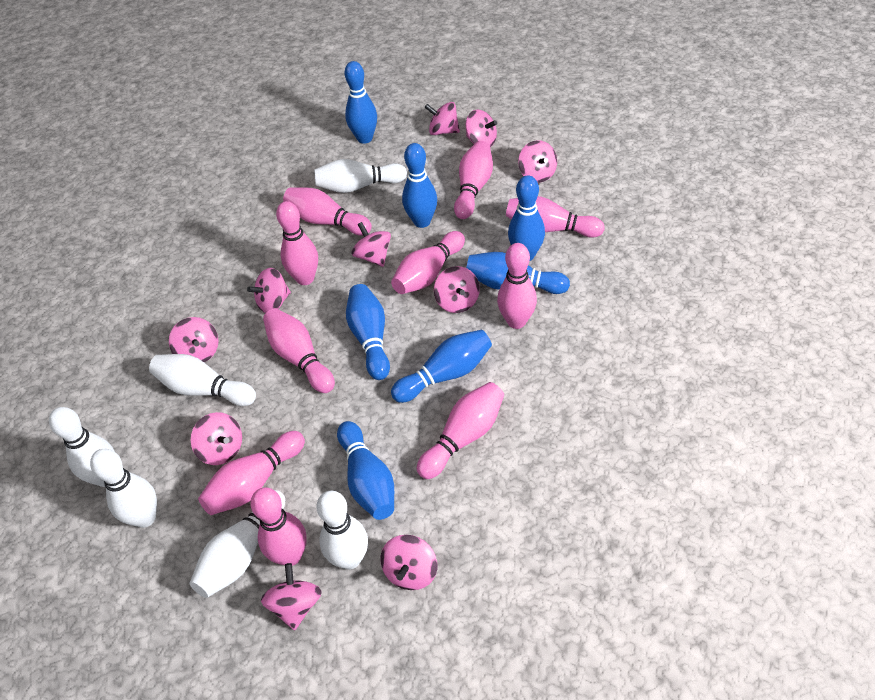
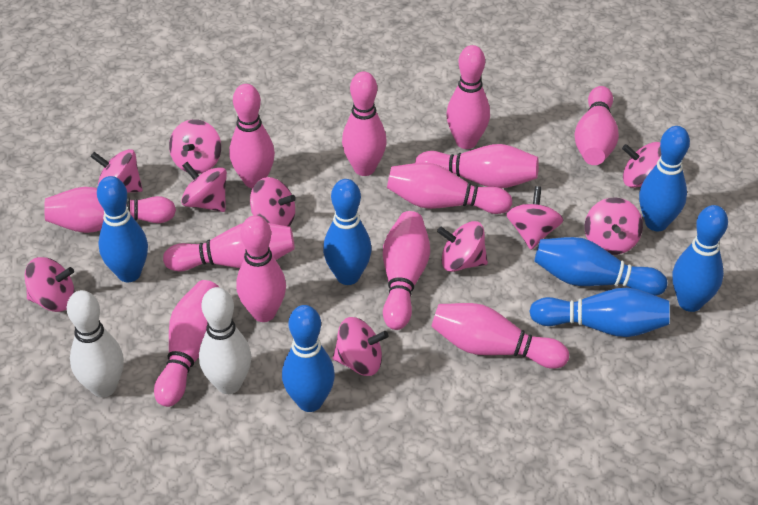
pink bowling pin: 10 -> 12
white bowling pin: 6 -> 2

